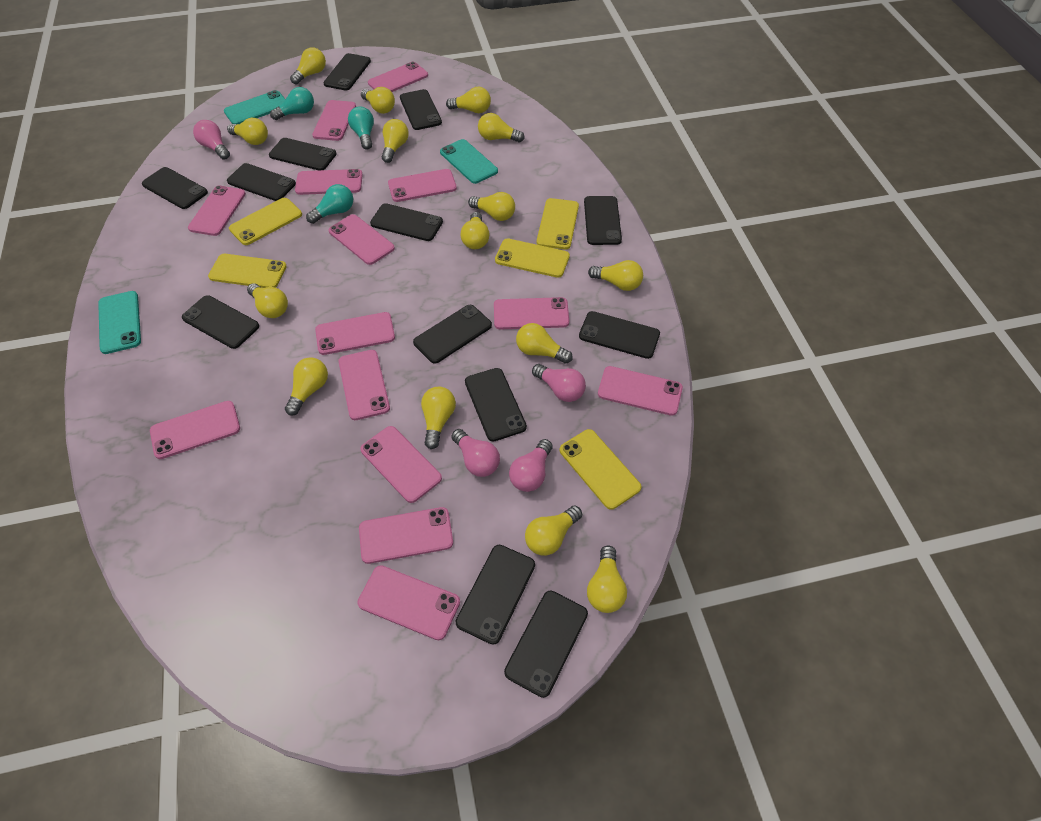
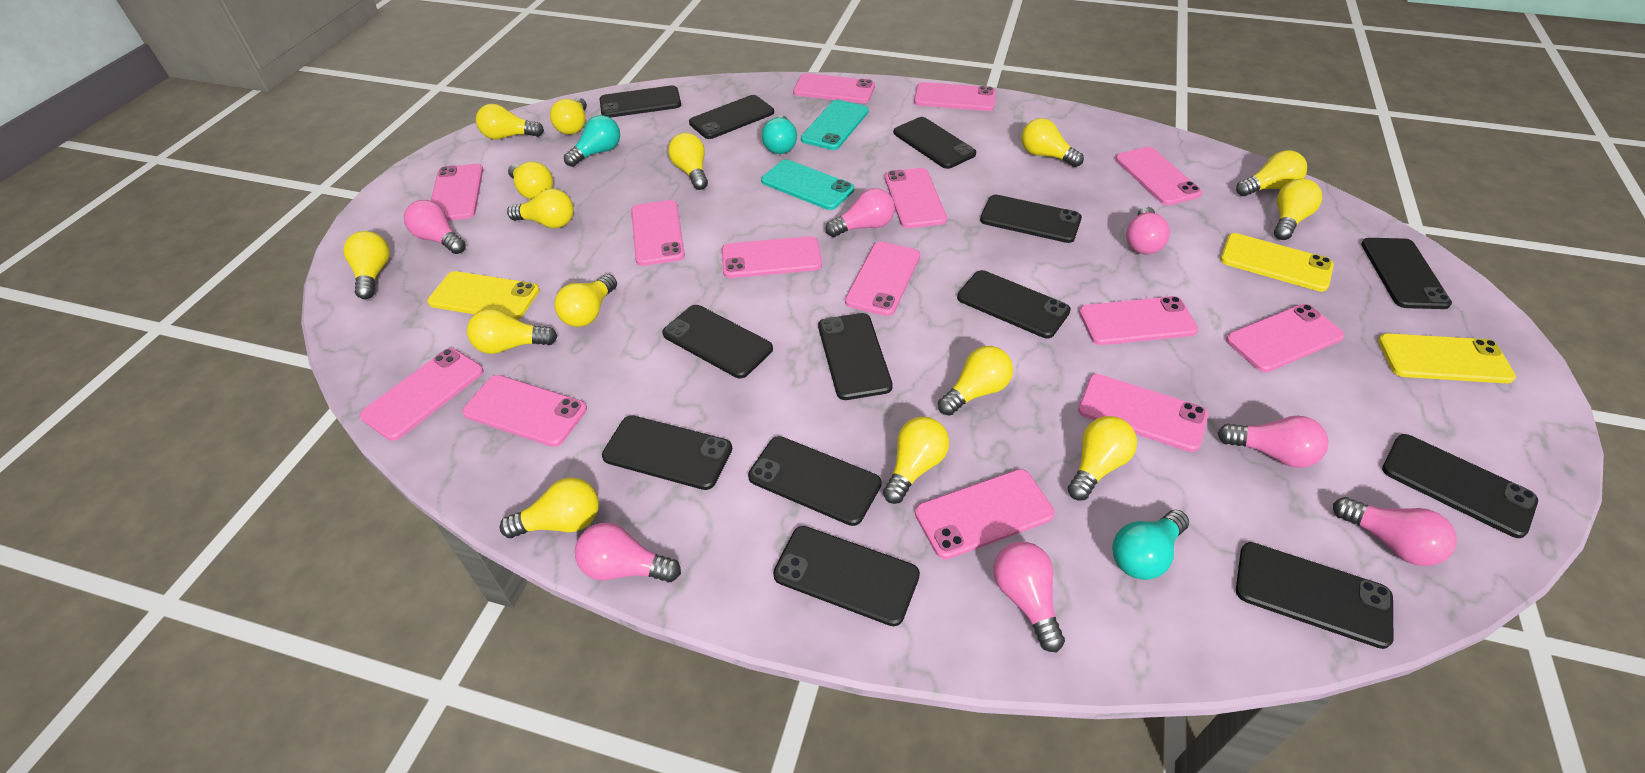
pink light bulb: 4 -> 7
turquoise phone: 3 -> 2
yellow phone: 5 -> 3

